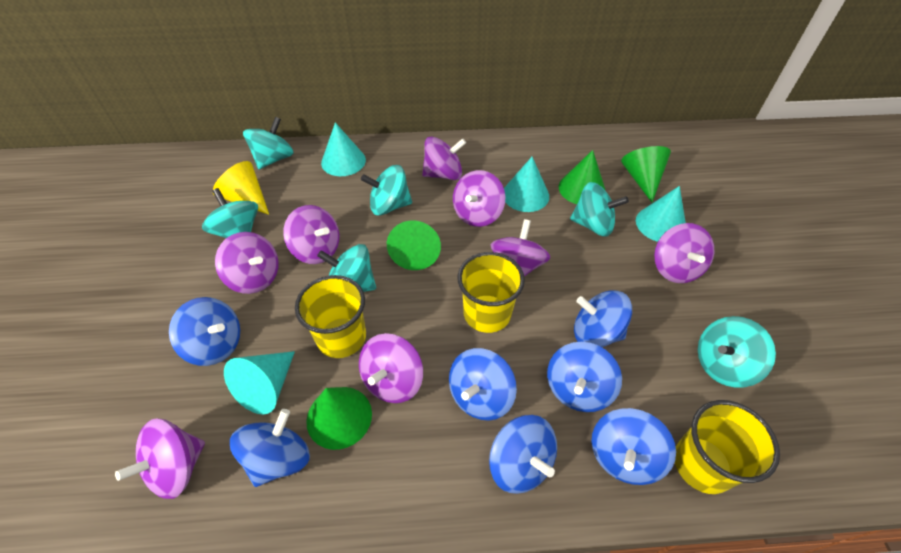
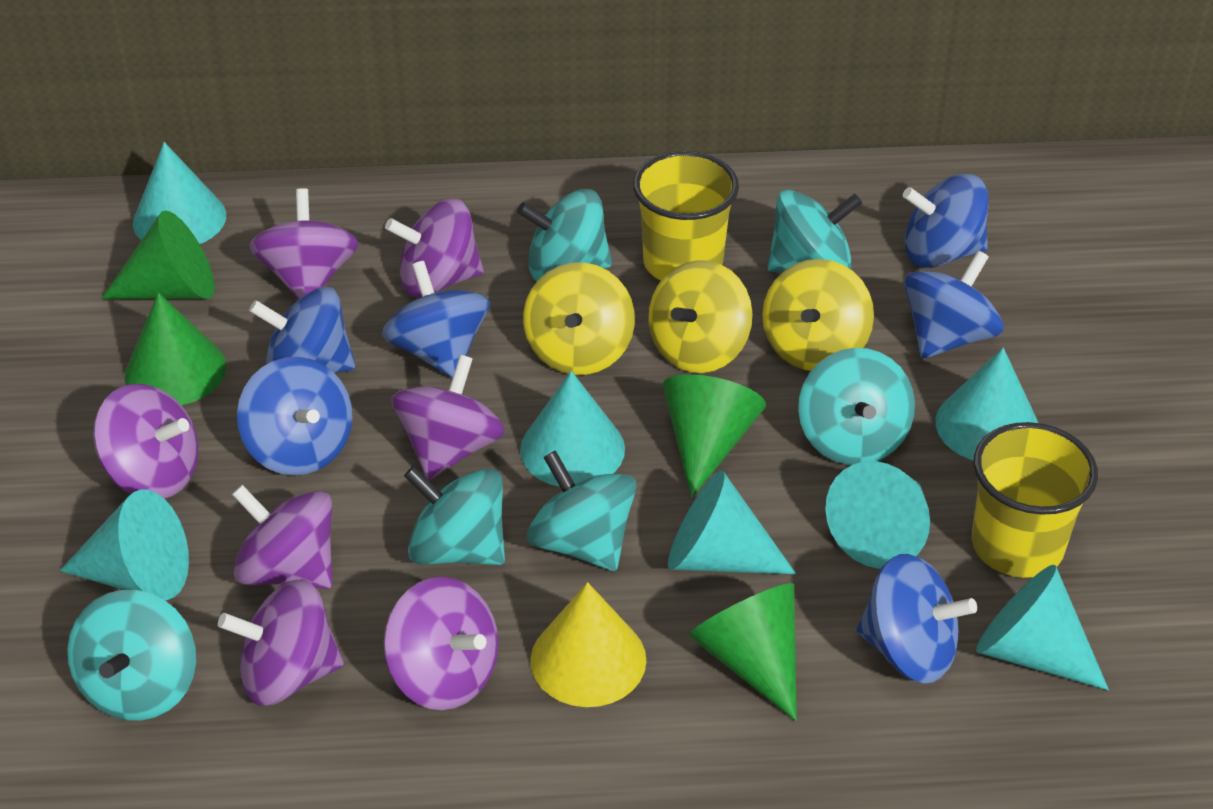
blue spinning top: 7 -> 6
purple spinning top: 8 -> 7
turquoise cone: 4 -> 7
yellow cup: 3 -> 2
yellow spinning top: 0 -> 3

